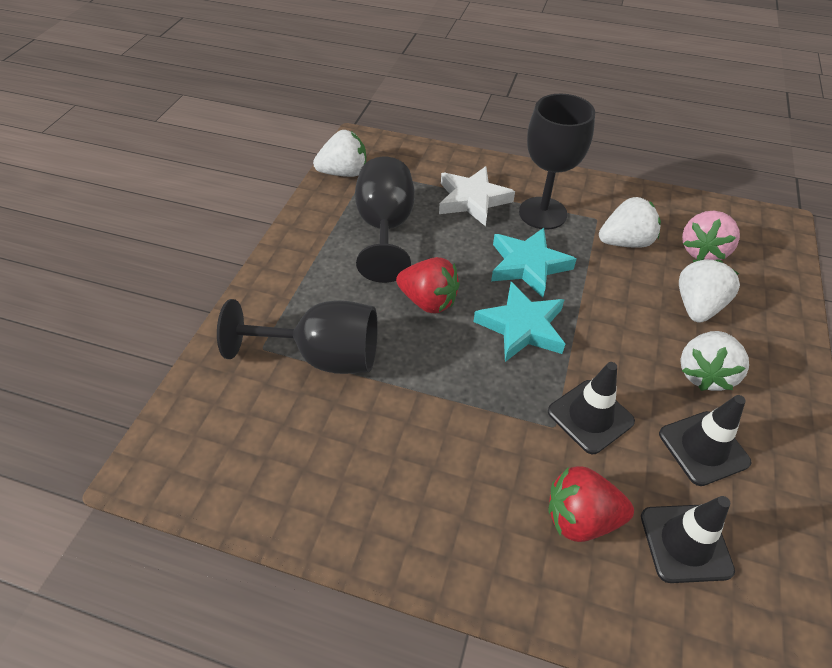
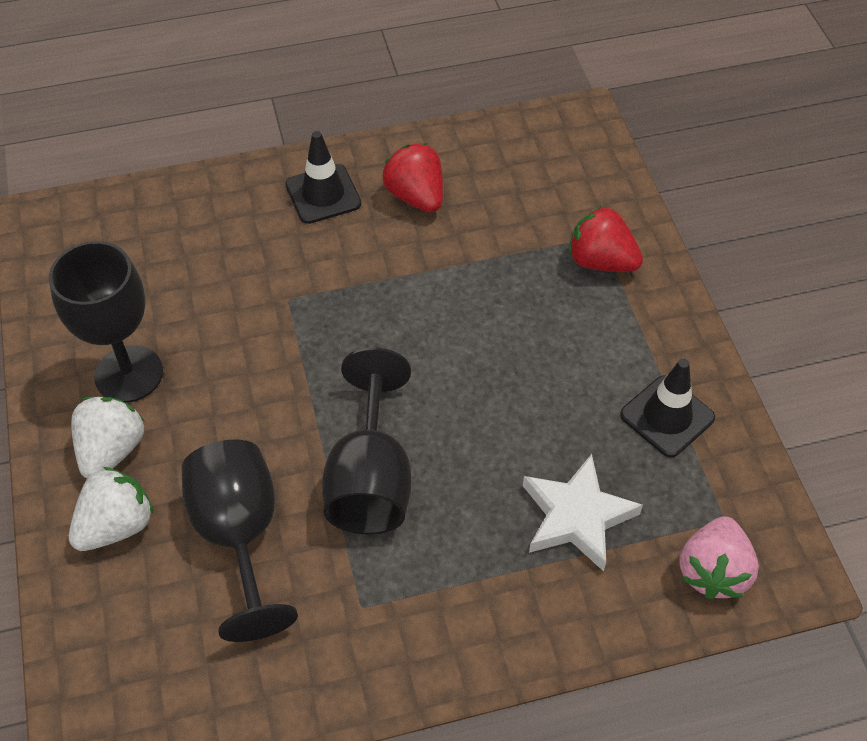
black traffic cone: 3 -> 2
turquoise star: 2 -> 0
white strawberry: 4 -> 2

